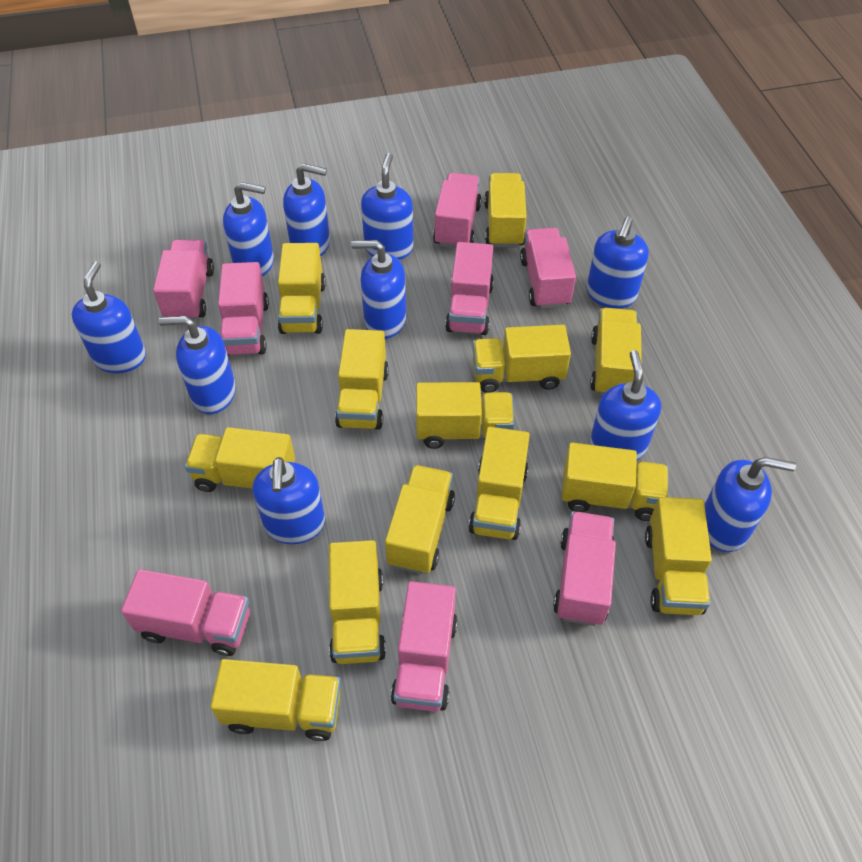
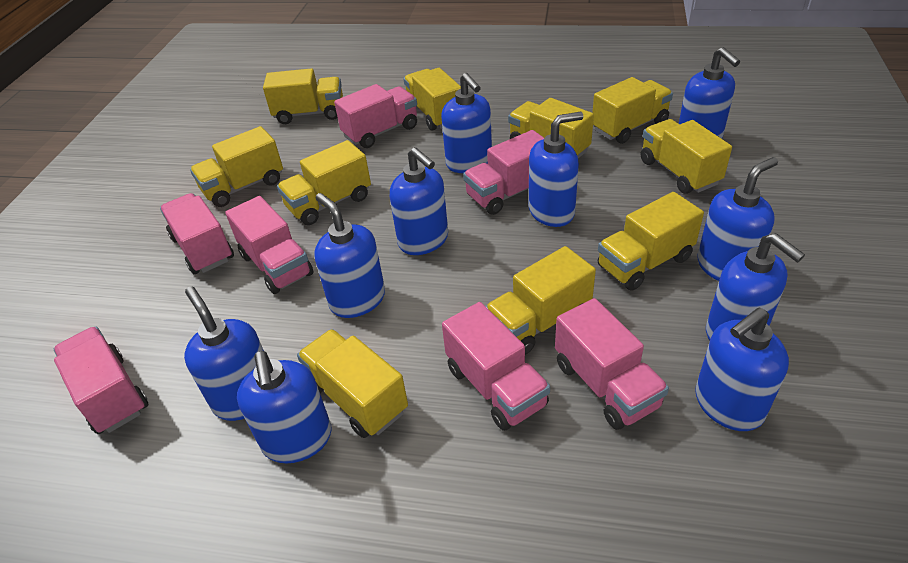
pink truck: 8 -> 7
yellow truck: 13 -> 10

